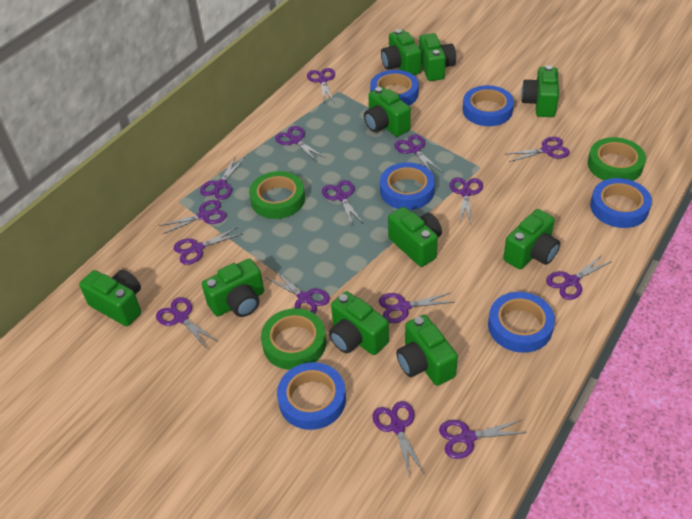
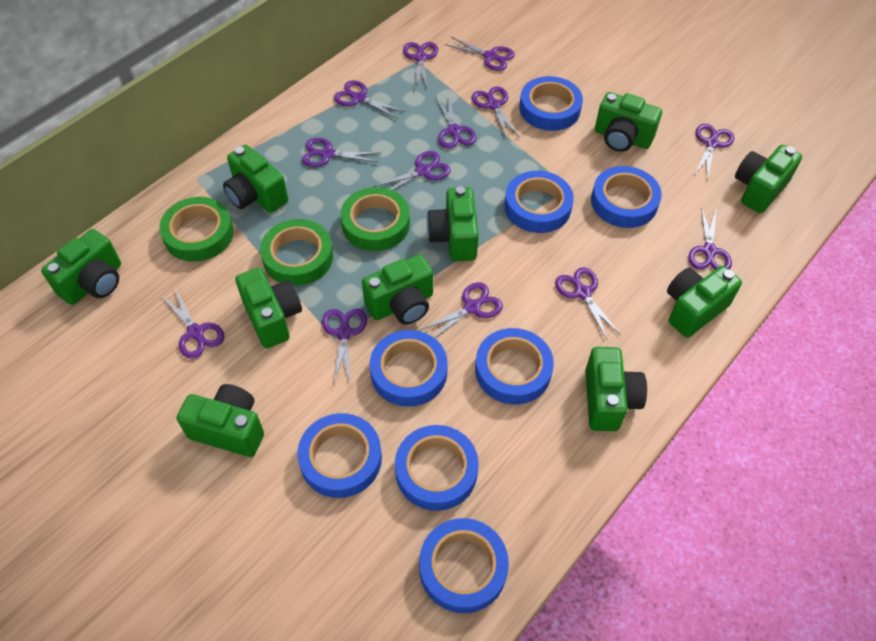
blue tape: 6 -> 8
purple scissors: 15 -> 13

